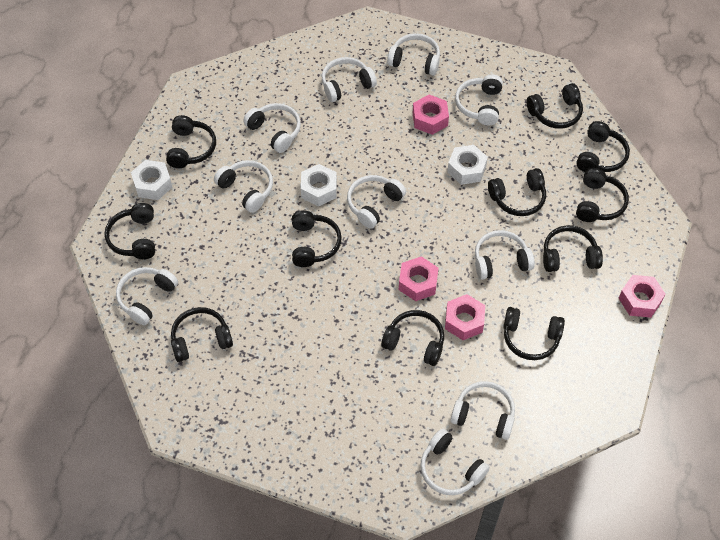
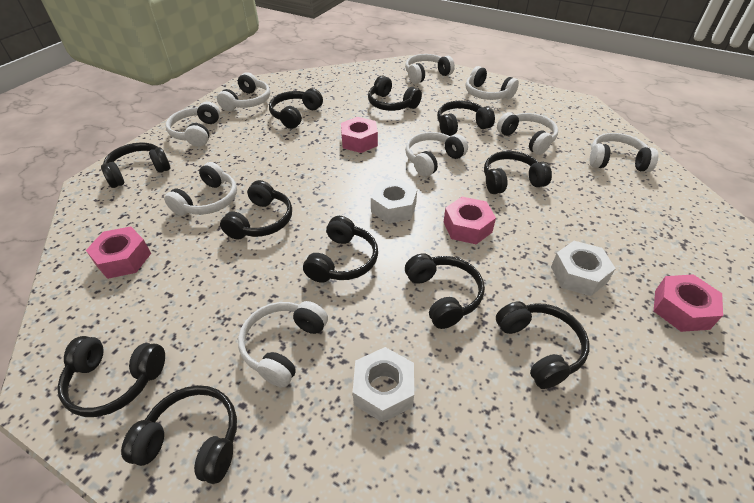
white headphones: 10 -> 9

